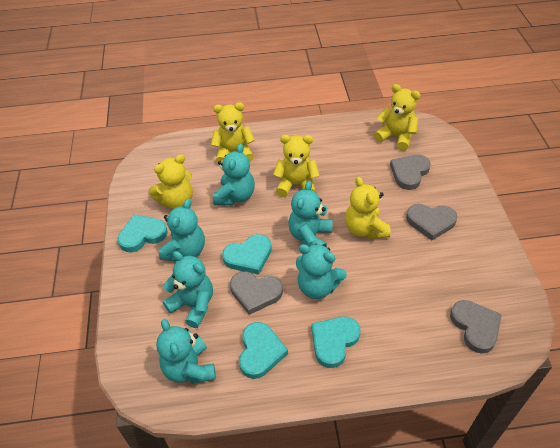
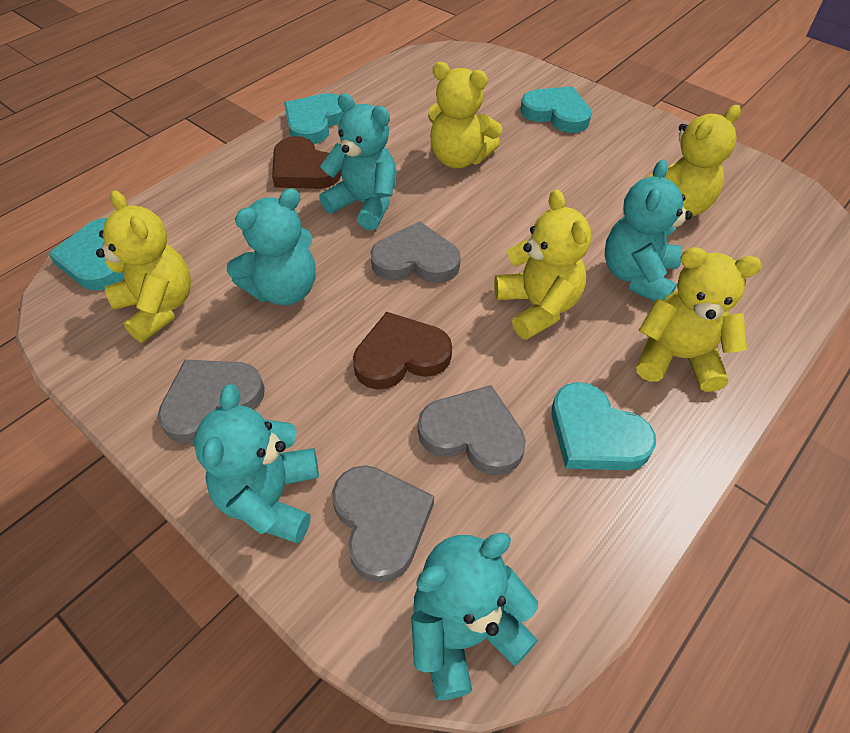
brown heart: 0 -> 2
turquoise teddy bear: 6 -> 5

